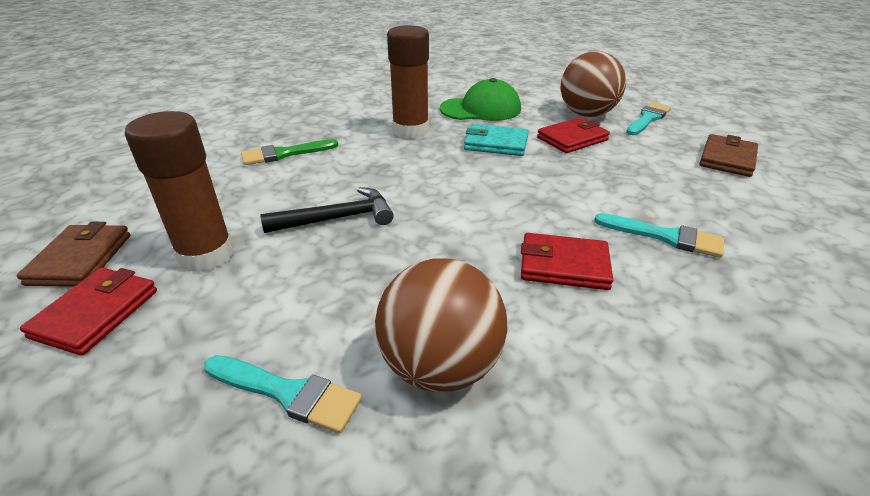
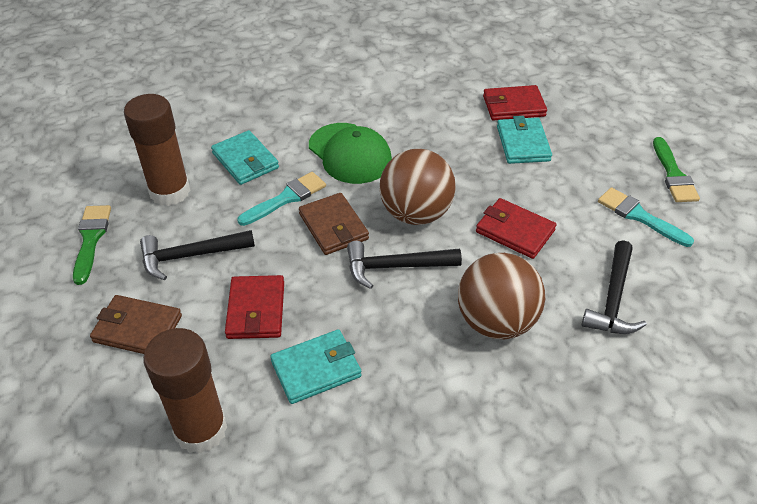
black hammer: 1 -> 3
green brush: 1 -> 2
turquoise brush: 3 -> 2
turquoise wallet: 1 -> 3

